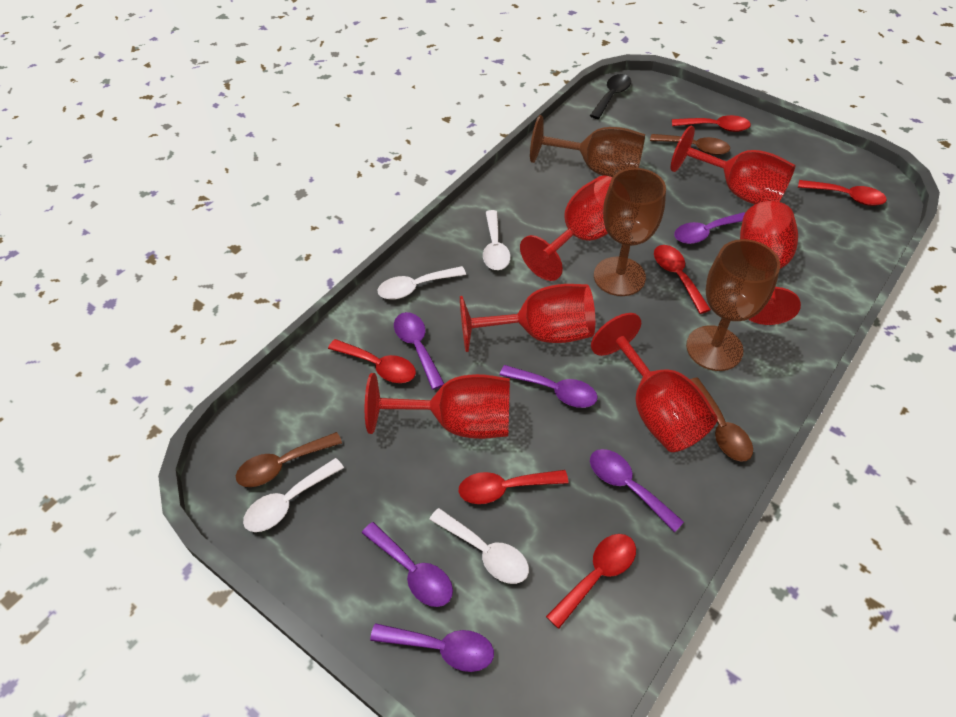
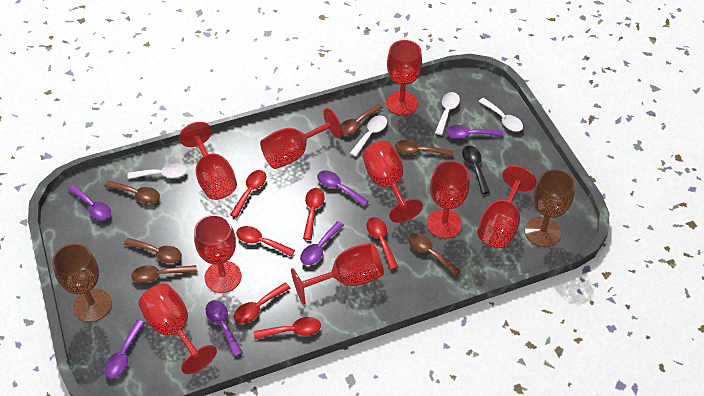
brown goblet: 3 -> 2
brown spoon: 3 -> 6
red goblet: 6 -> 9

